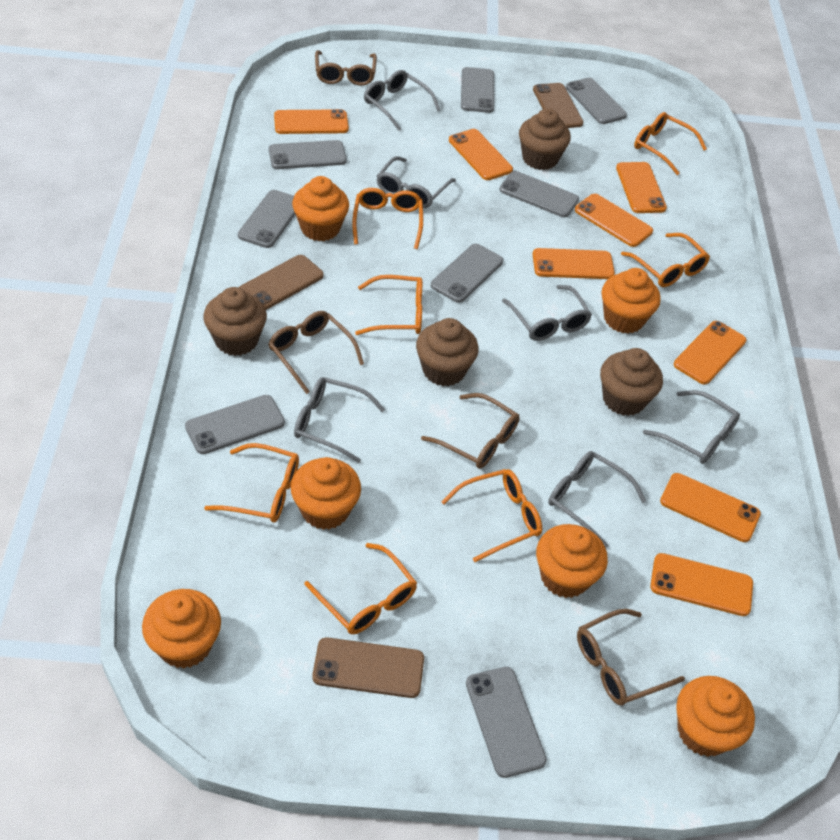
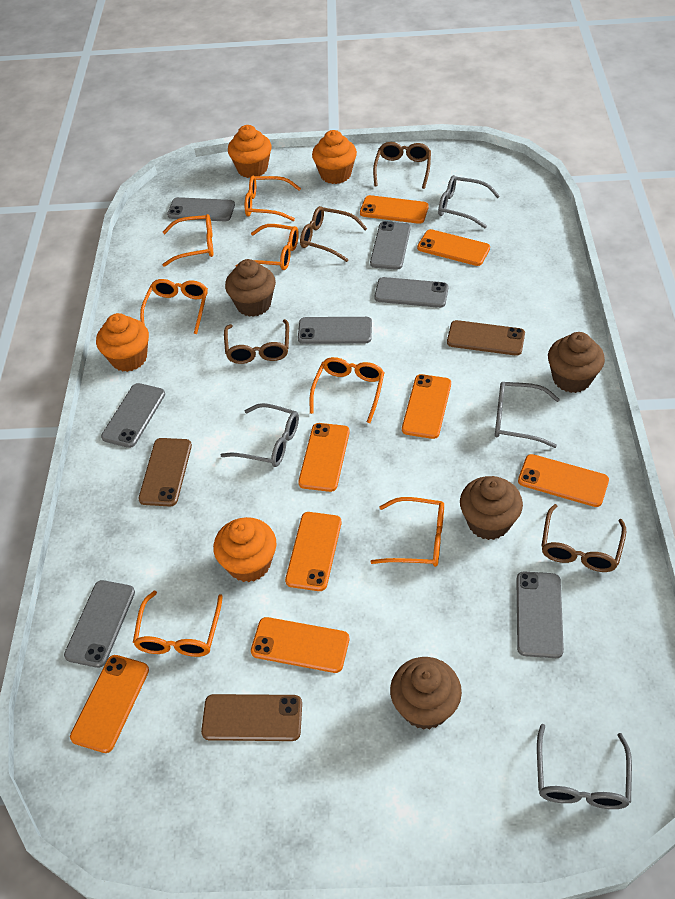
grey glasses: 6 -> 4
grey phone: 8 -> 7
orange cupcake: 6 -> 4

